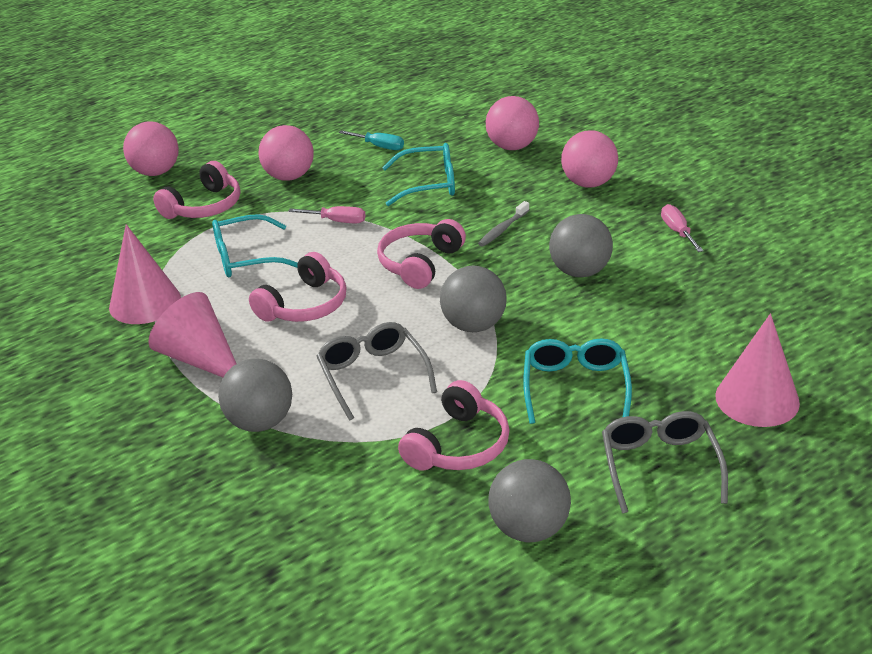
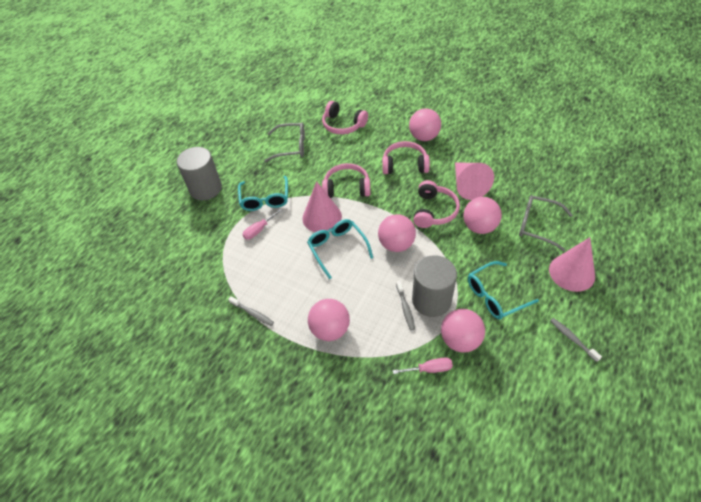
grey ball: 4 -> 0
grey cylinder: 0 -> 2
grey toothbrush: 1 -> 3
pink ball: 4 -> 5
turquoise screwdriver: 1 -> 0

